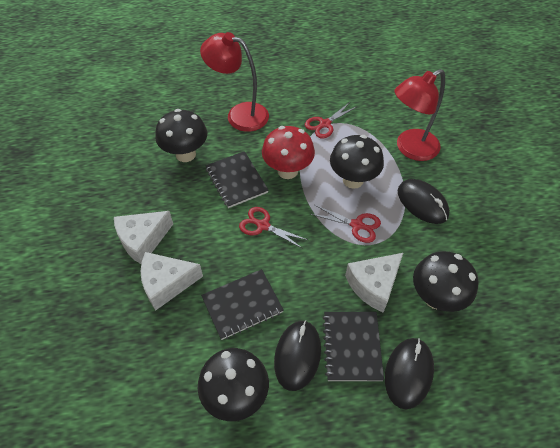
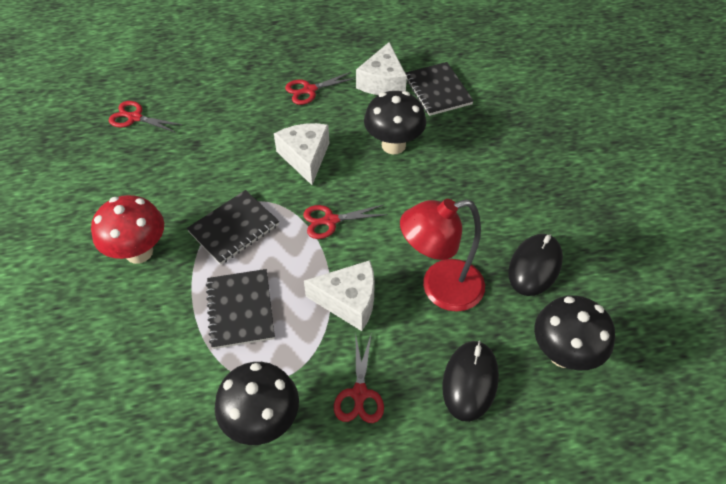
black mouse: 3 -> 2
black mushroom: 4 -> 3
red lamp: 2 -> 1
red scissors: 3 -> 4

